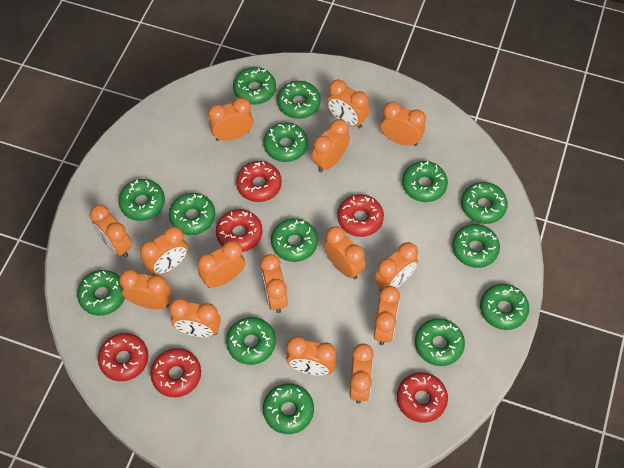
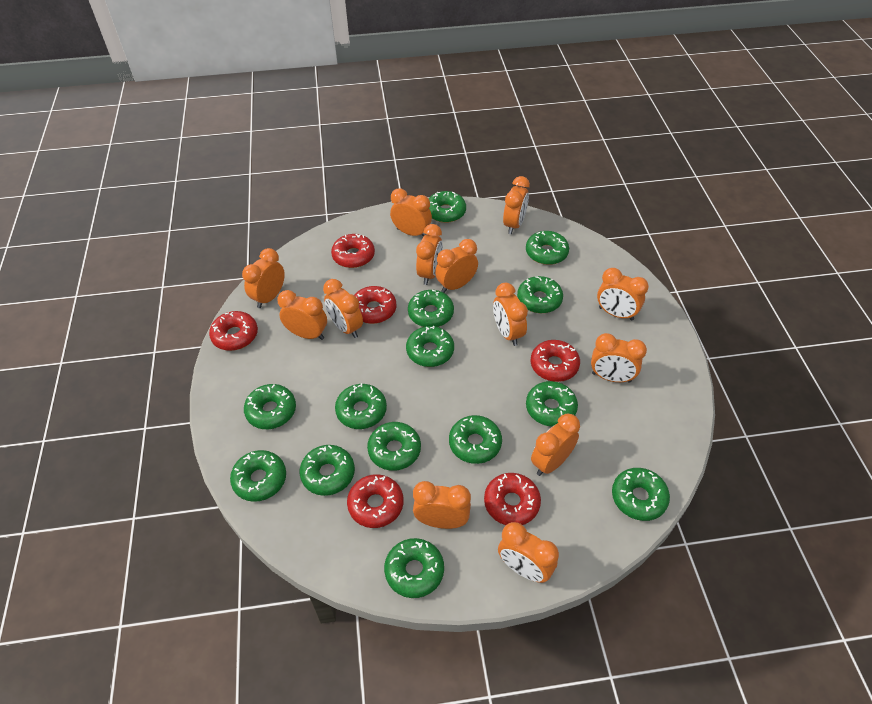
orange clock: 15 -> 13

